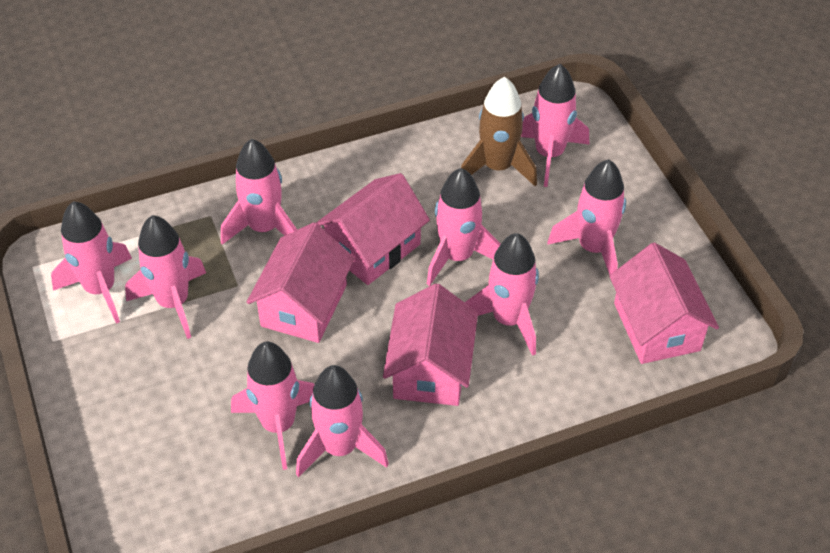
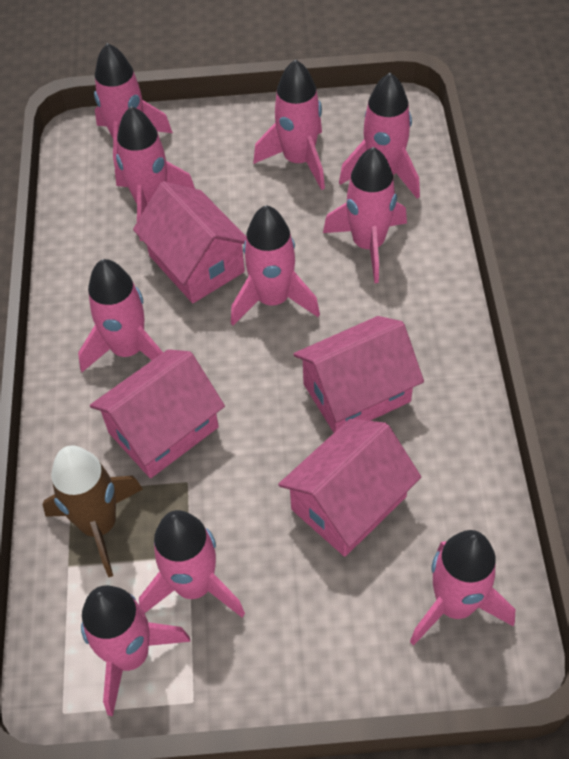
pink rocket: 9 -> 10

